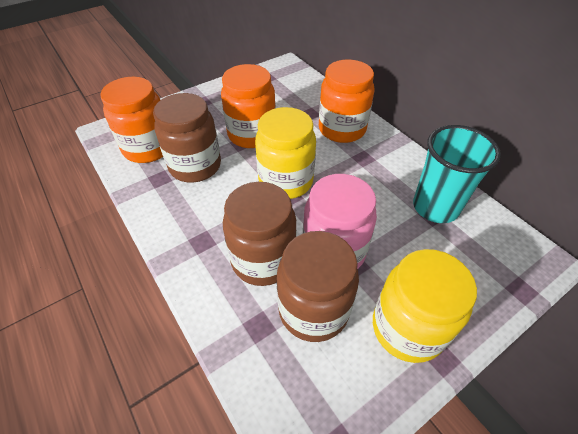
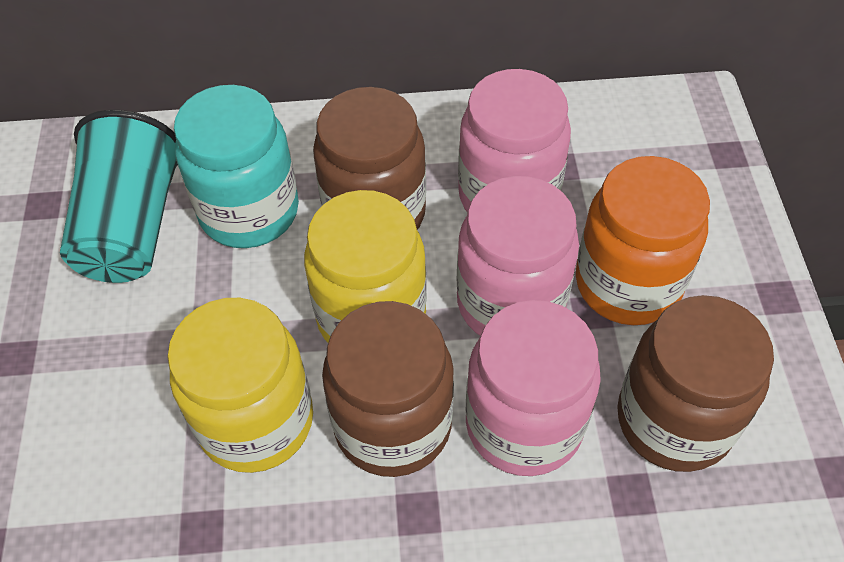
orange jar: 3 -> 1
pink jar: 1 -> 3
turquoise jar: 0 -> 1

